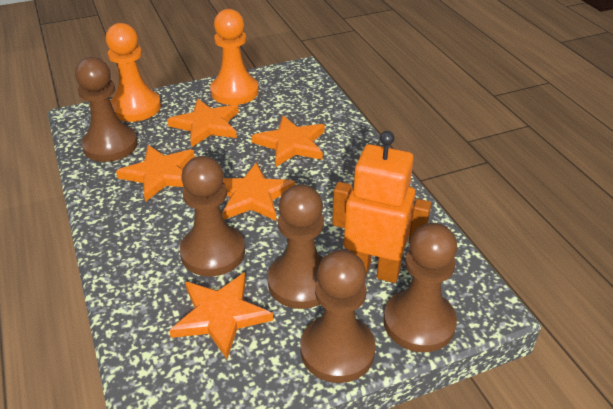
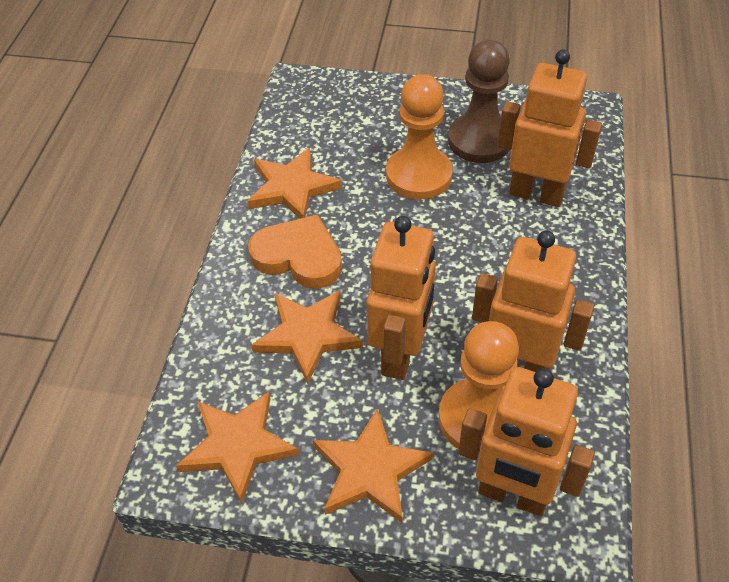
brown pawn: 5 -> 1
orange heart: 0 -> 1
orange robot: 1 -> 4
orange star: 5 -> 4

